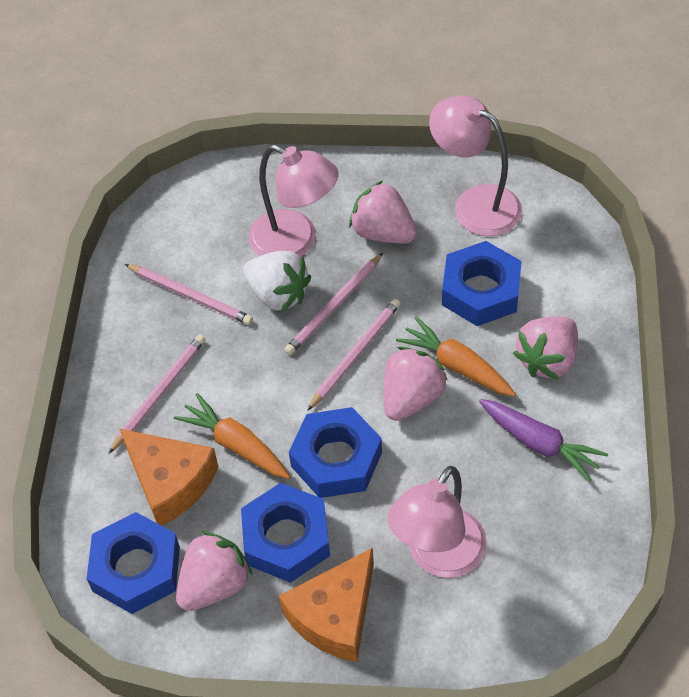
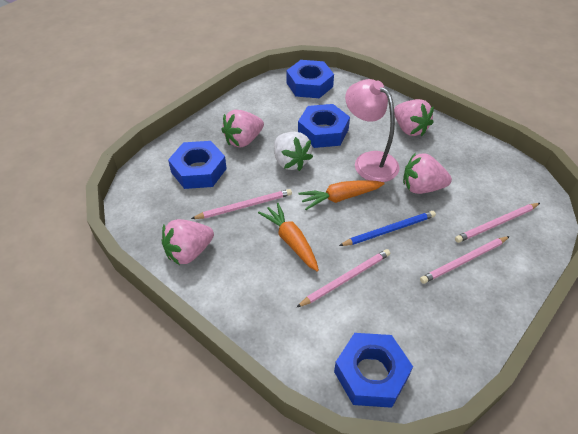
blue pencil: 0 -> 1
orange cheese: 2 -> 0
pink lamp: 3 -> 1
purple carrot: 1 -> 0

